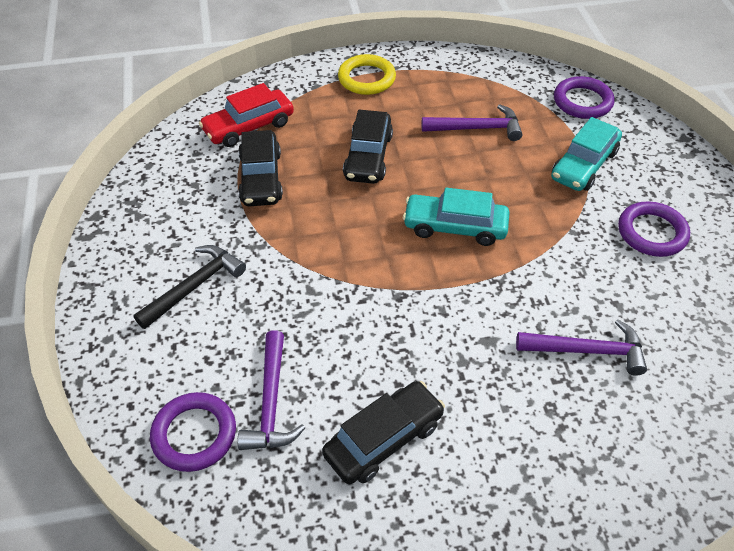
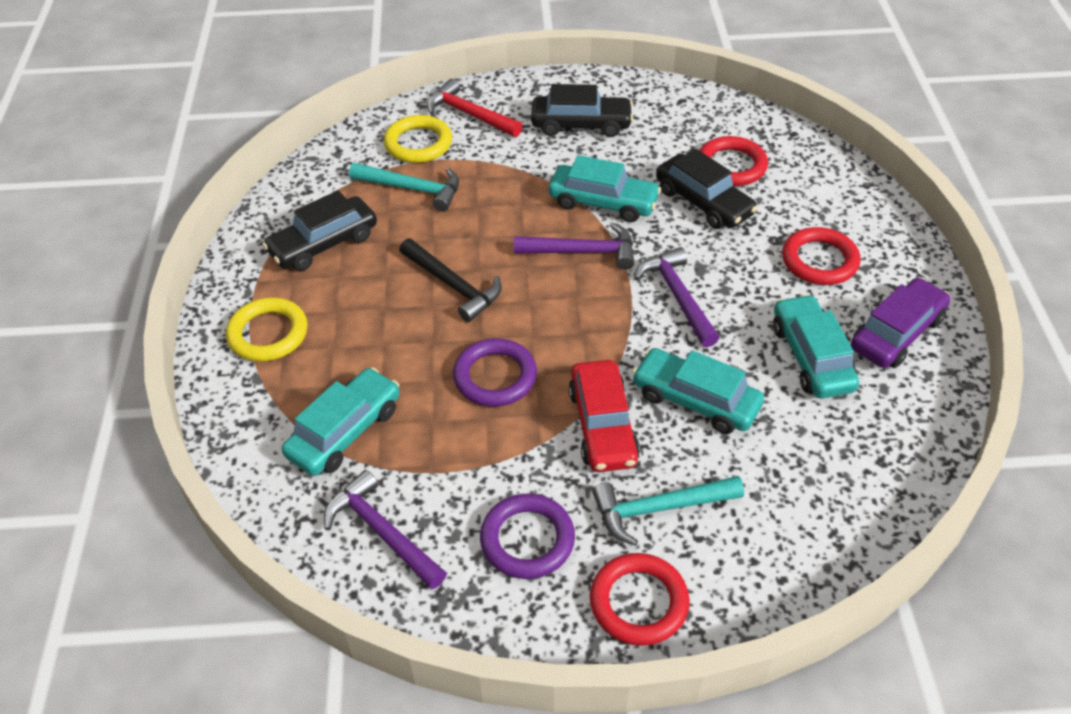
purple car: 0 -> 1
purple ring: 3 -> 2
red hammer: 0 -> 1
red ring: 0 -> 3
turquoise car: 2 -> 4
turquoise hammer: 0 -> 2
yellow ring: 1 -> 2

